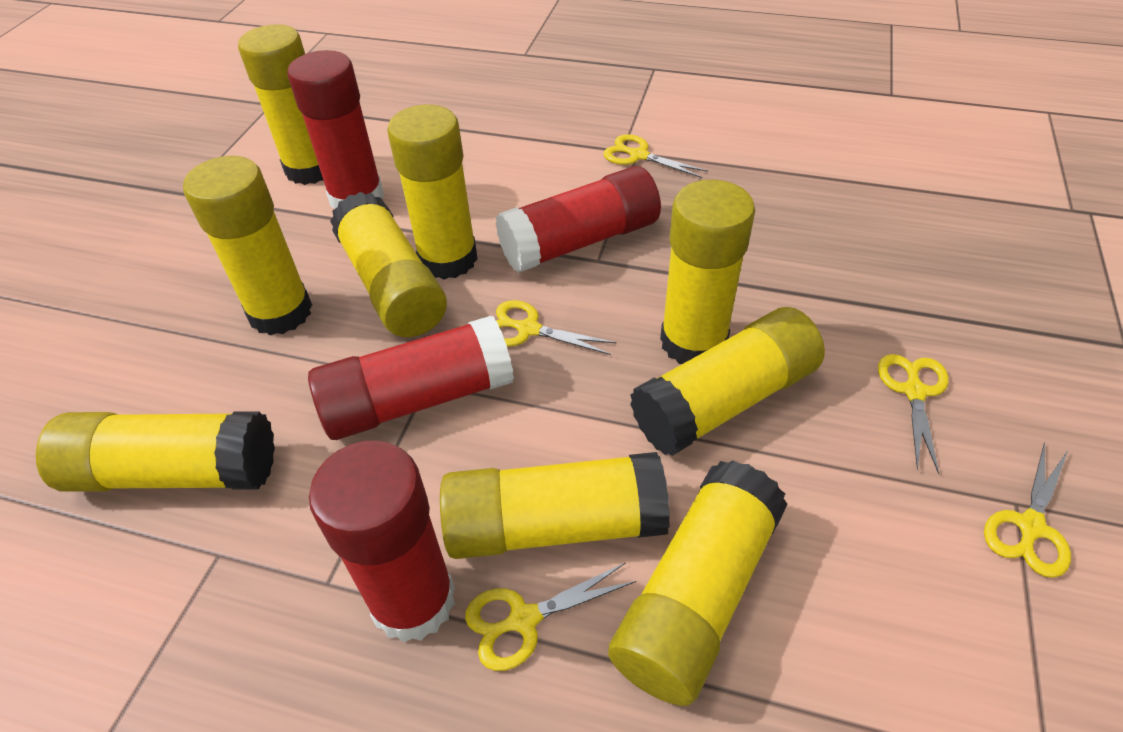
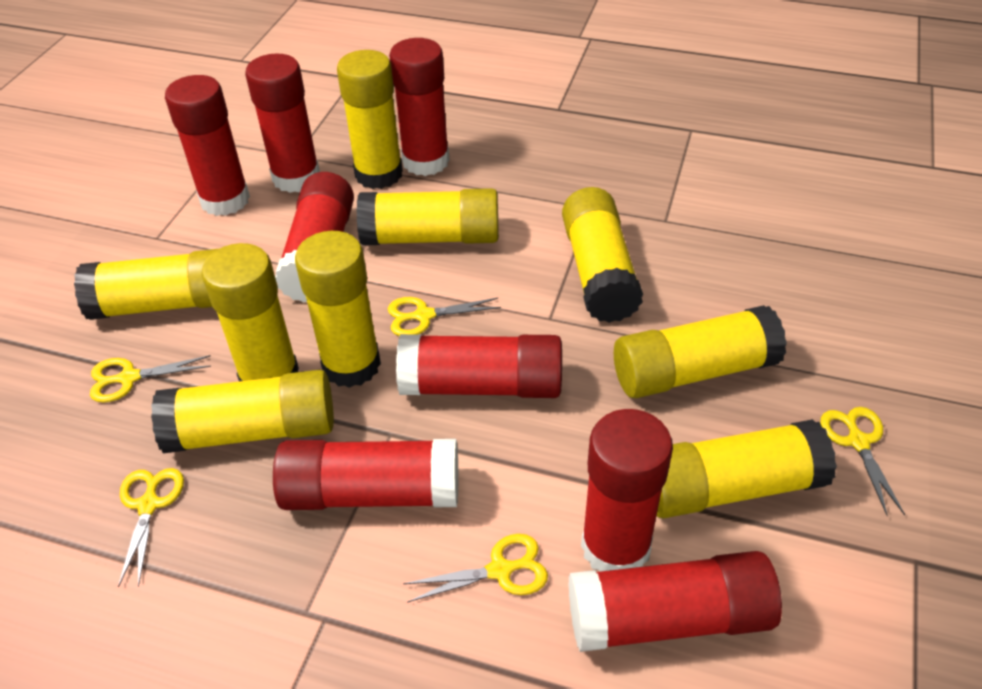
red glue stick: 4 -> 8

